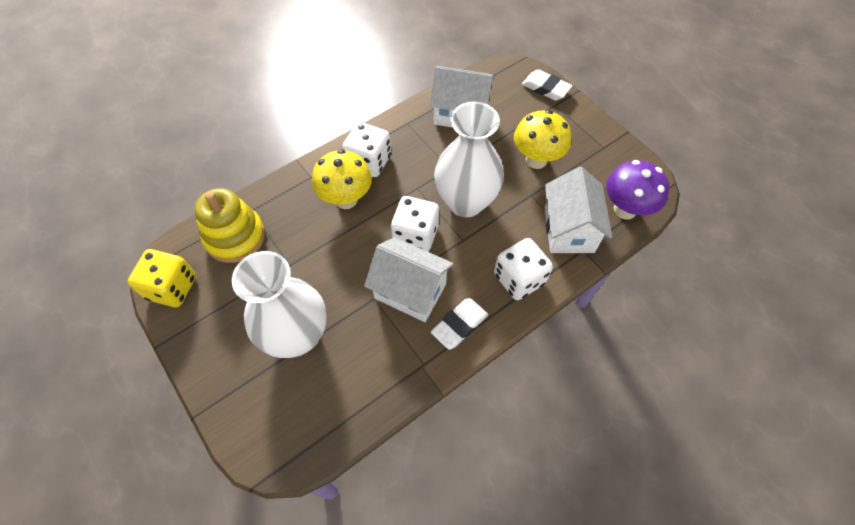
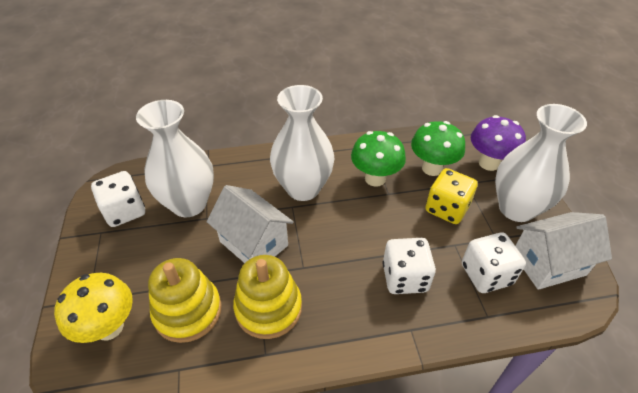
green mushroom: 0 -> 2
white eraser: 2 -> 0
white house: 3 -> 2
white vase: 2 -> 3
yellow mushroom: 2 -> 1
yellow stacking toy: 1 -> 2

